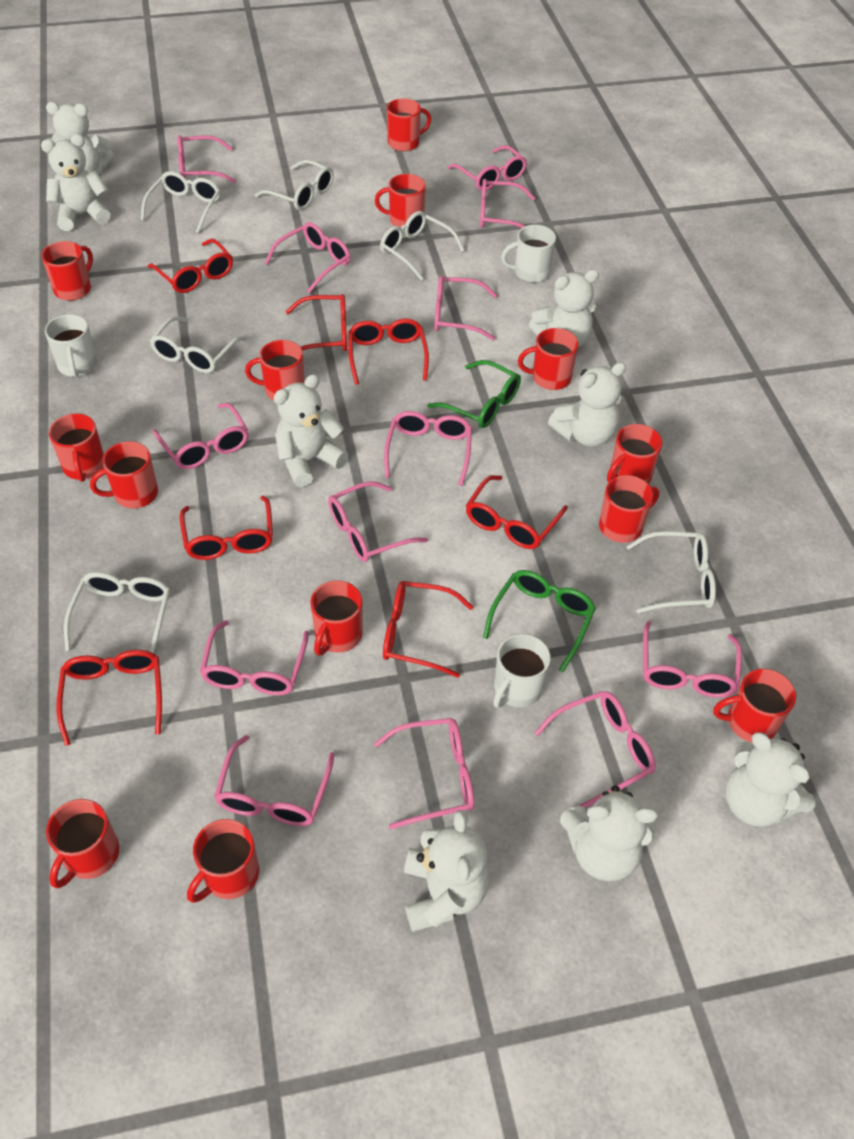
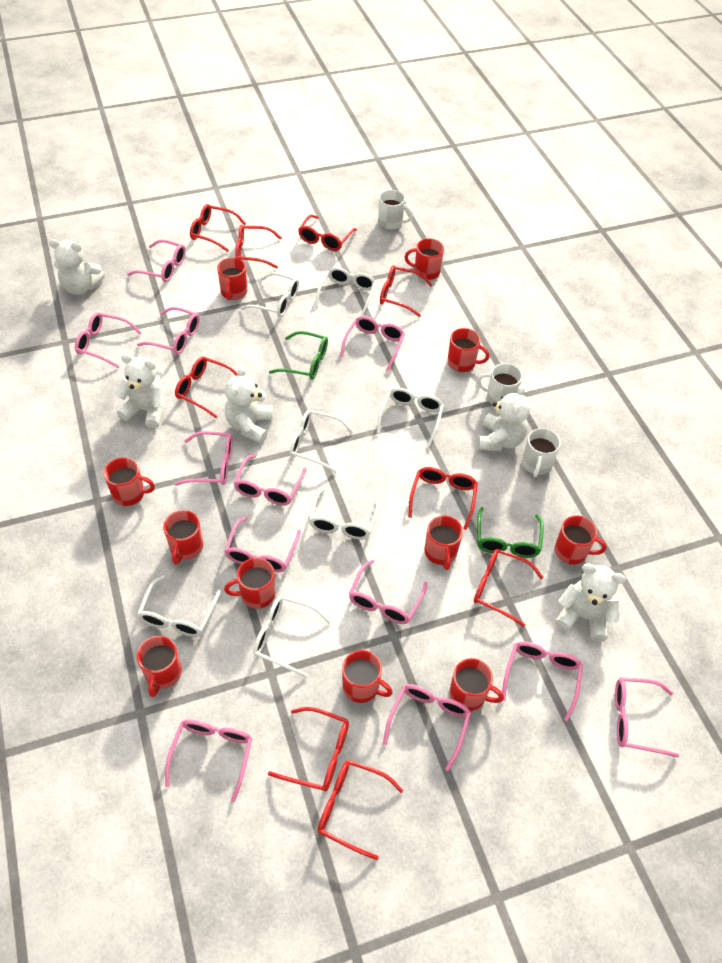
pink glasses: 13 -> 12
red glasses: 7 -> 9
red mug: 13 -> 11
white glasses: 6 -> 7
white teddy bear: 8 -> 5

